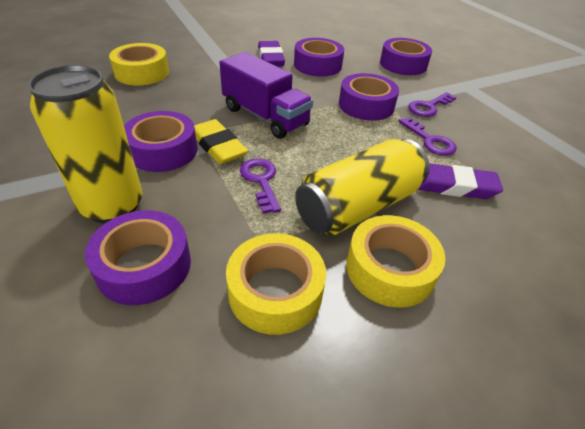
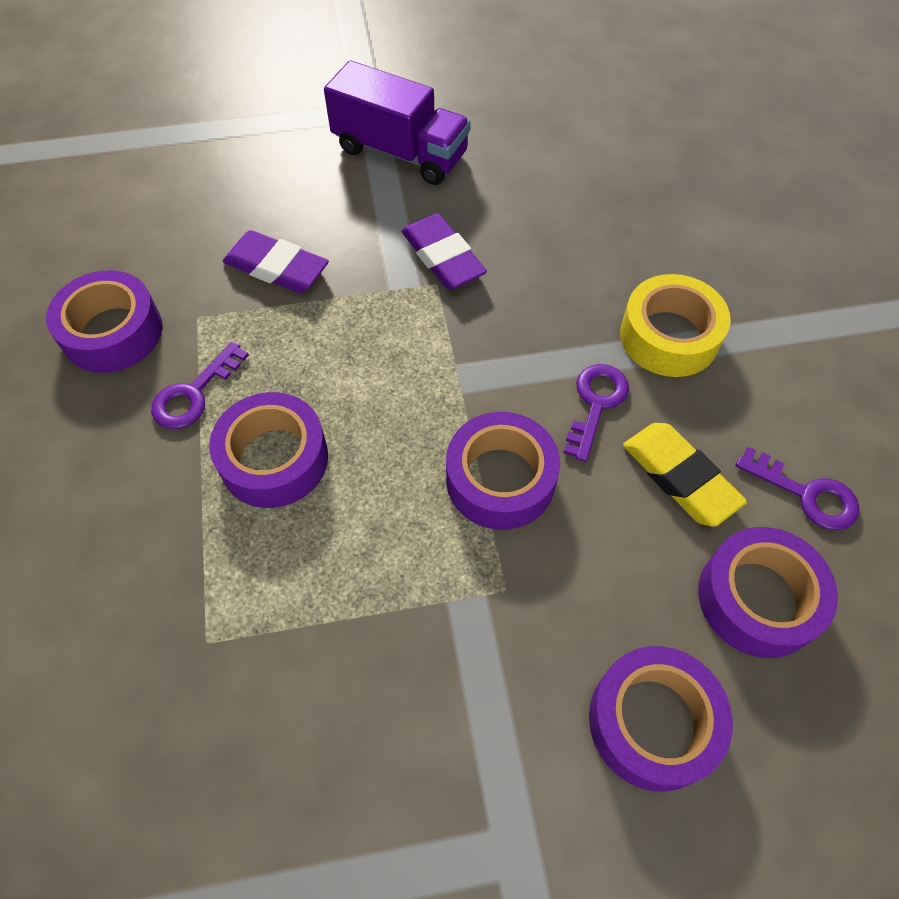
yellow can: 2 -> 0
yellow tape: 3 -> 1

